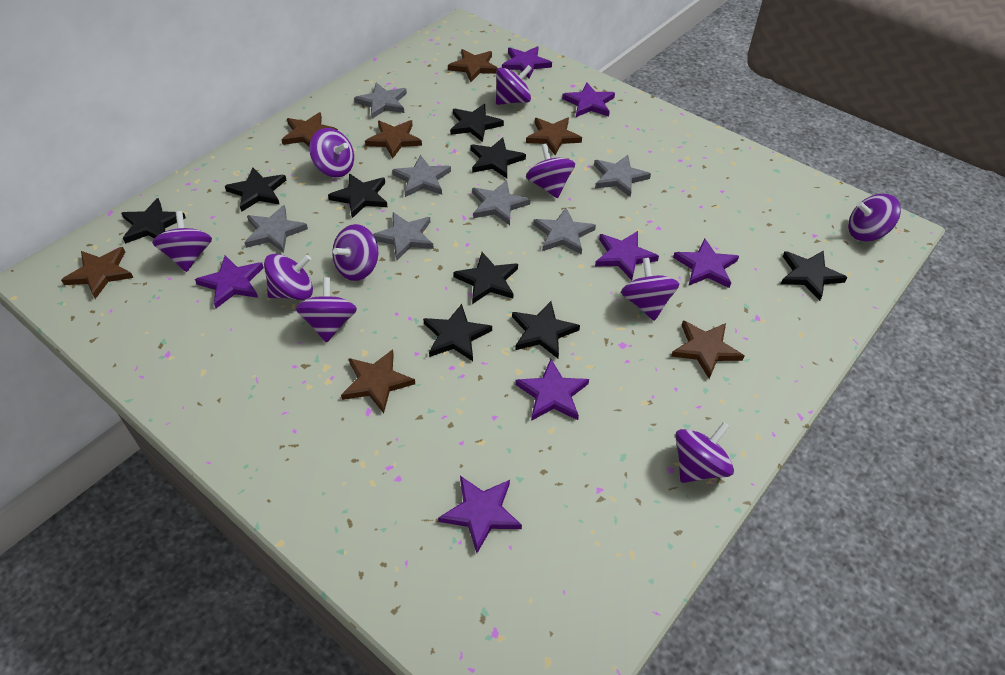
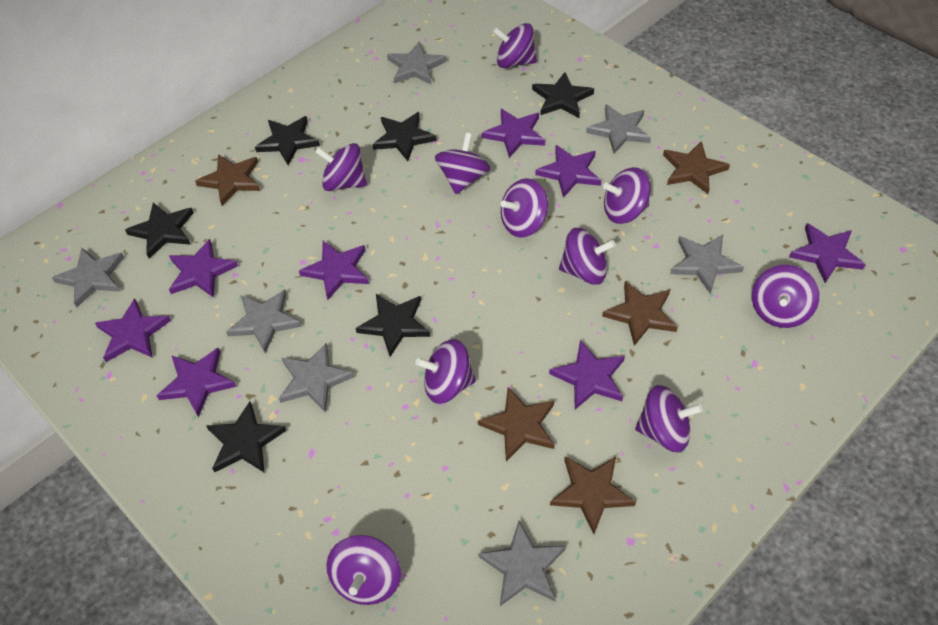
black star: 9 -> 6
brown star: 7 -> 5
purple star: 7 -> 8

